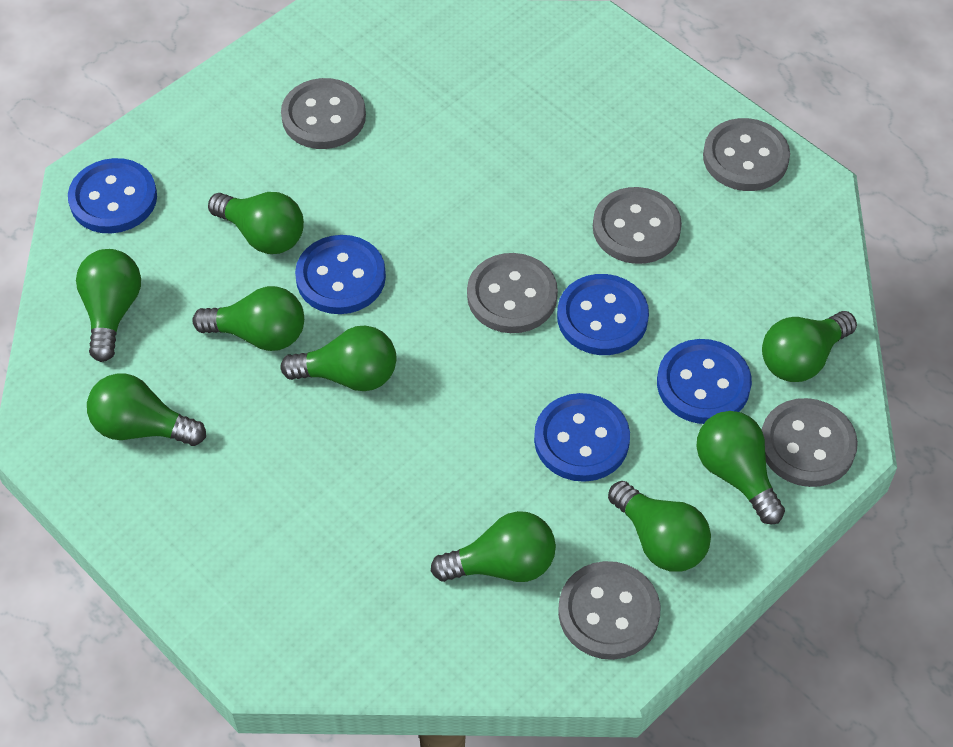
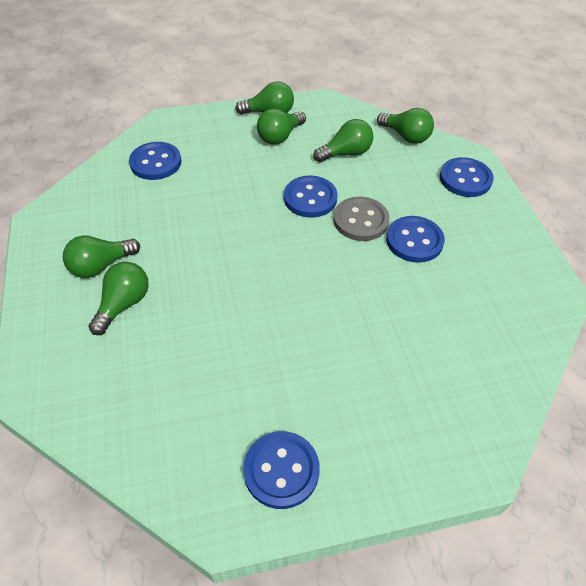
green light bulb: 9 -> 6
grey button: 6 -> 1

